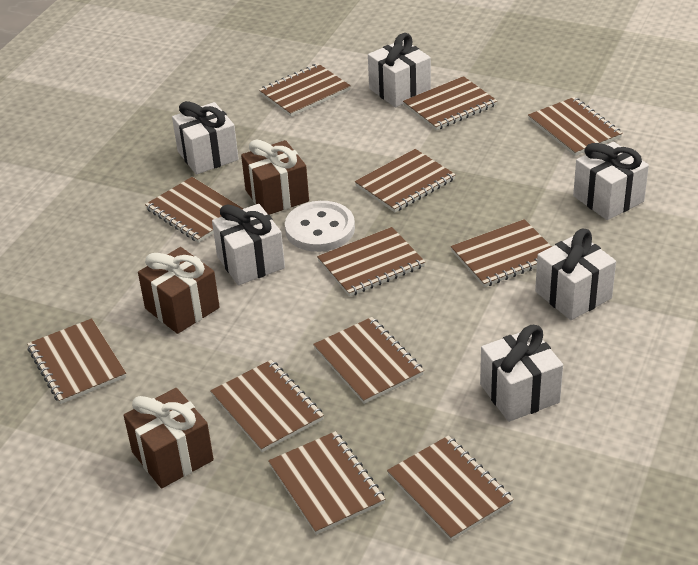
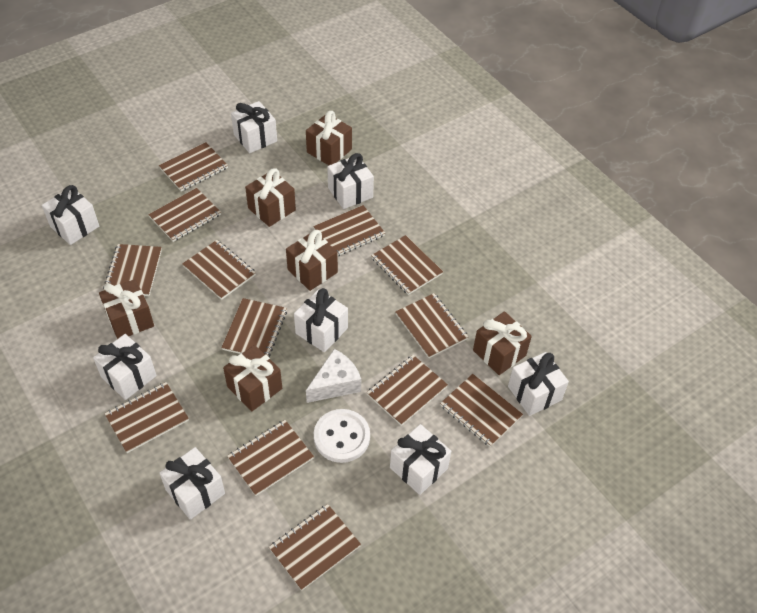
brown gift: 3 -> 6
brown notebook: 12 -> 13
white cheese: 0 -> 1
white gift: 6 -> 8

